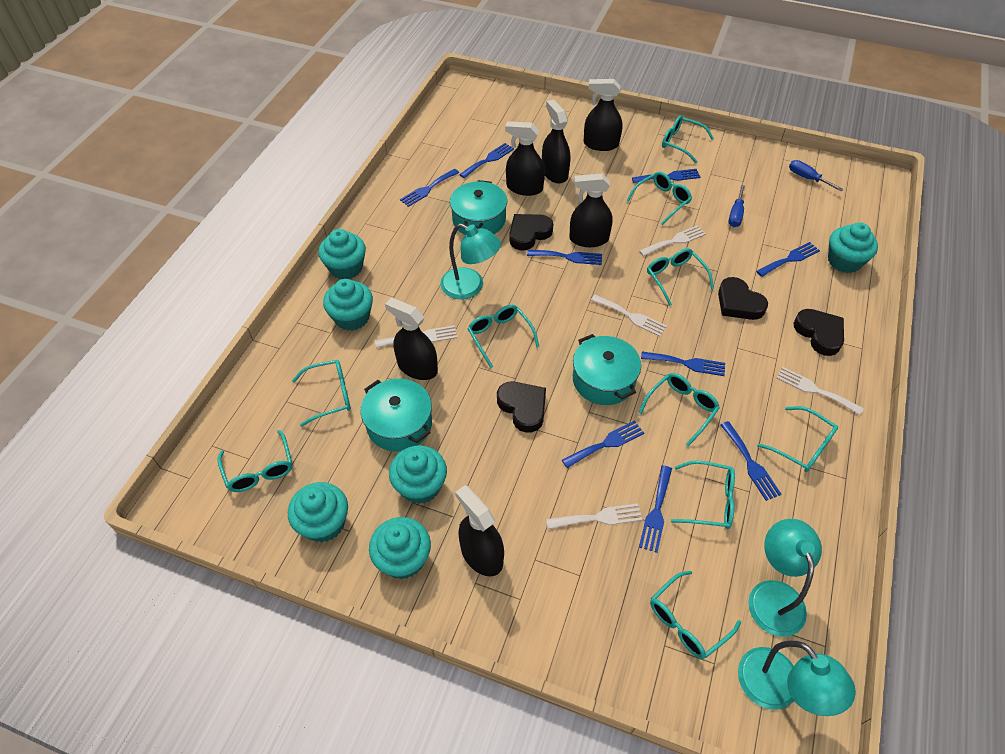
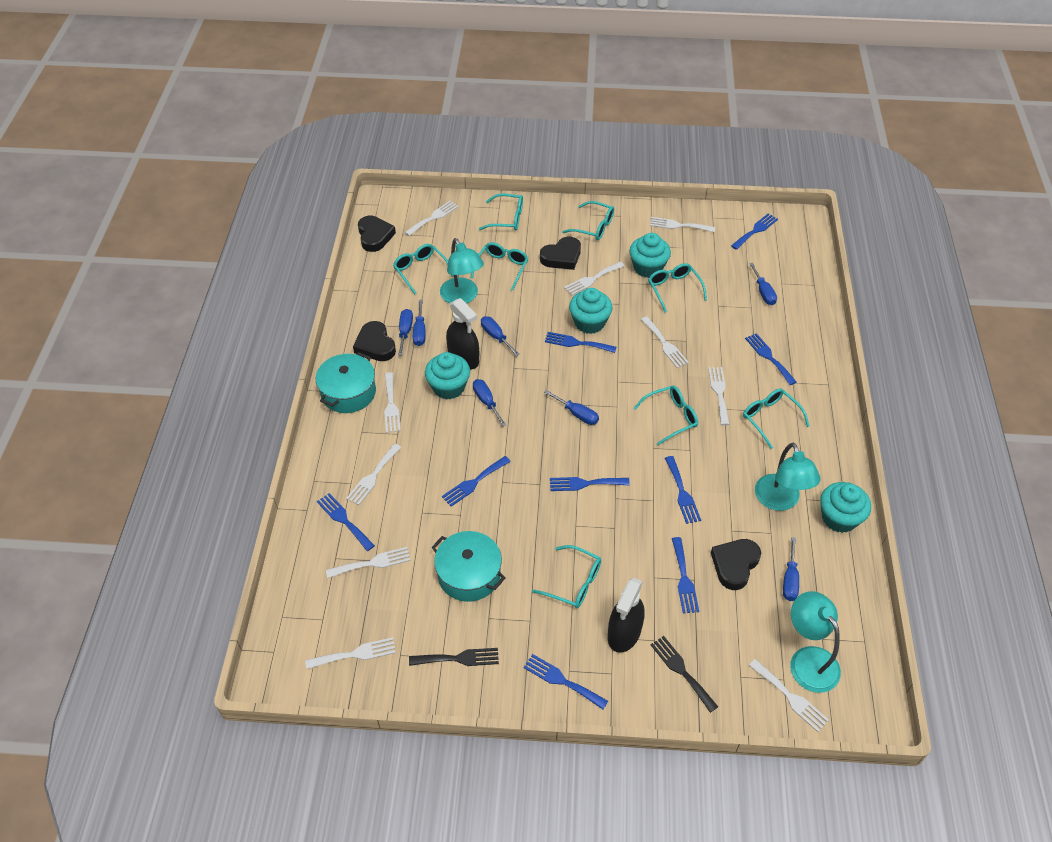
black fork: 0 -> 2
black spray bottle: 6 -> 2
blue screwdriver: 2 -> 7
turquoise cupcake: 6 -> 4
turquoise glasses: 10 -> 8
turquoise pot: 3 -> 2
white fork: 5 -> 10

